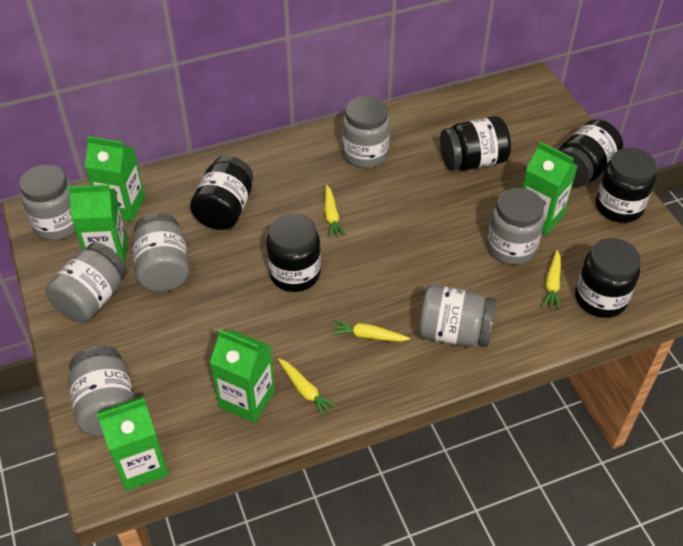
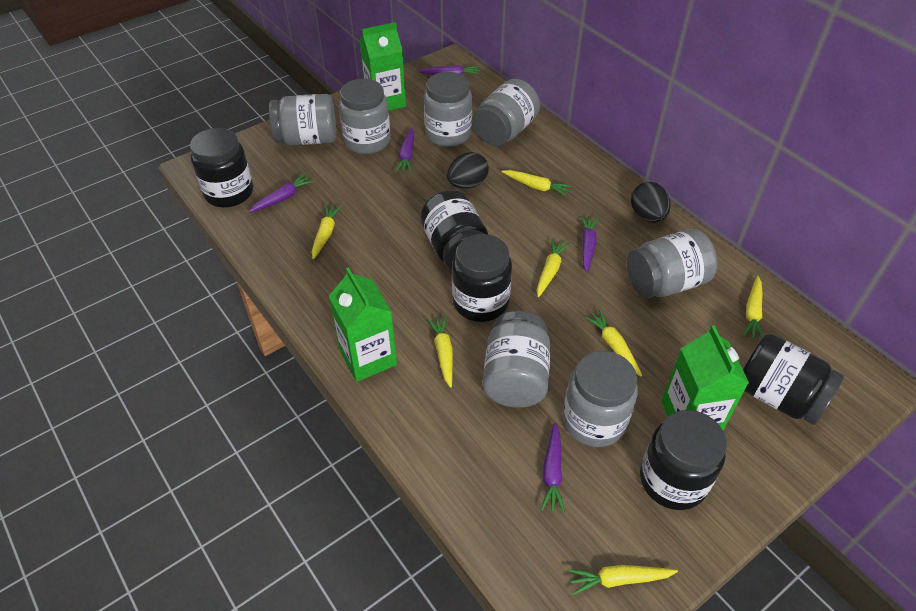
black egg: 0 -> 2
black jar: 6 -> 5
green carton: 5 -> 3
purple carrot: 0 -> 5
yellow carrot: 4 -> 7

